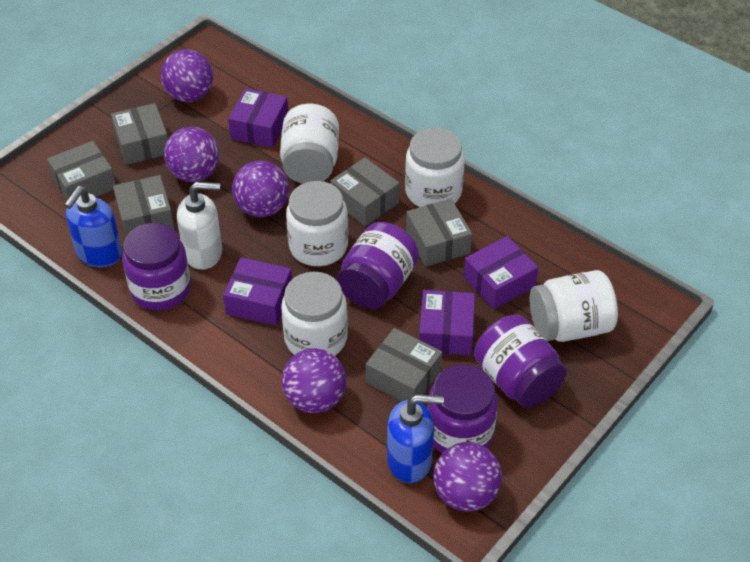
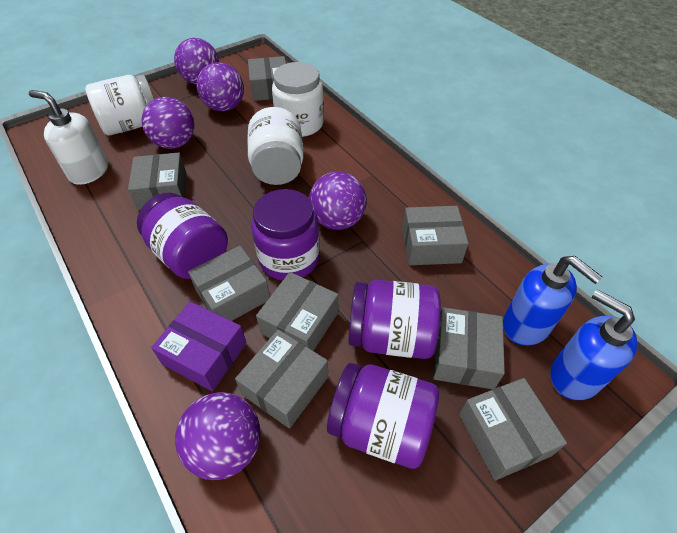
grey box: 6 -> 8
purple box: 4 -> 1
white jar: 5 -> 3

